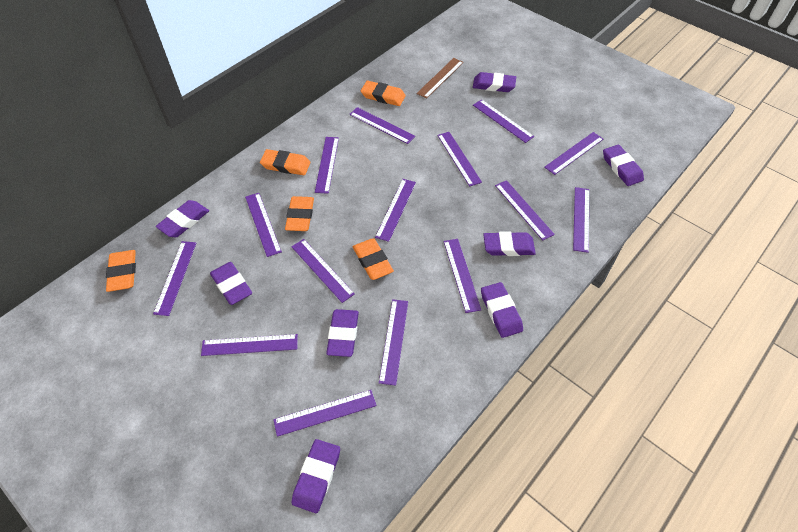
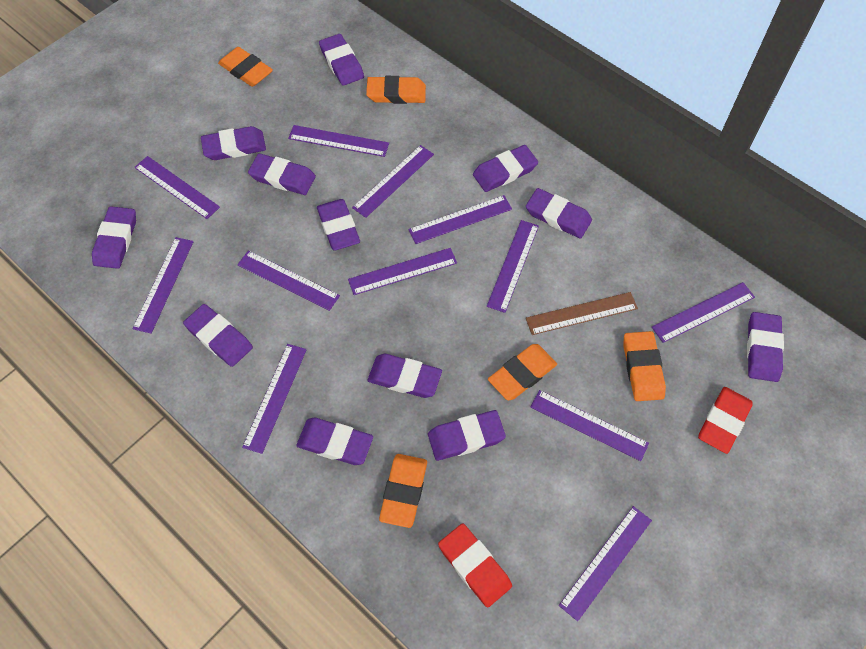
purple eraser: 8 -> 12
purple ruler: 15 -> 12
red eraser: 0 -> 2

